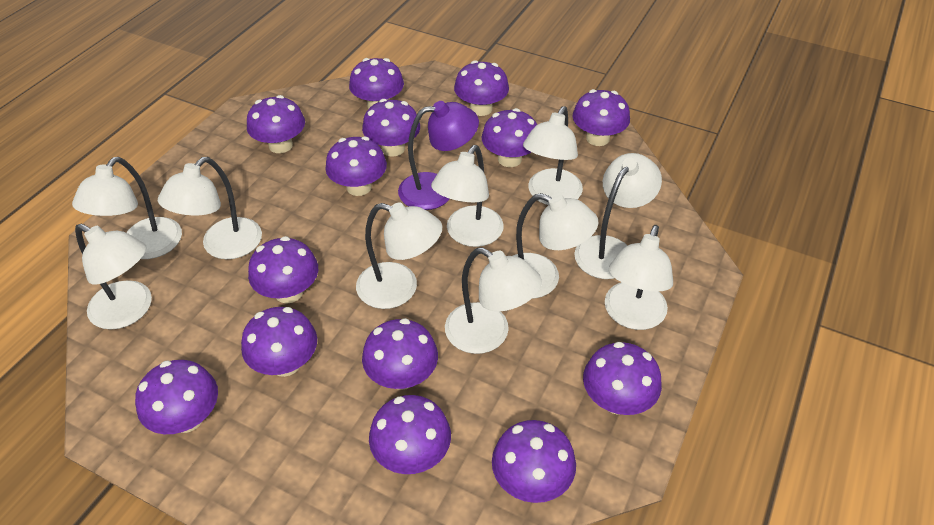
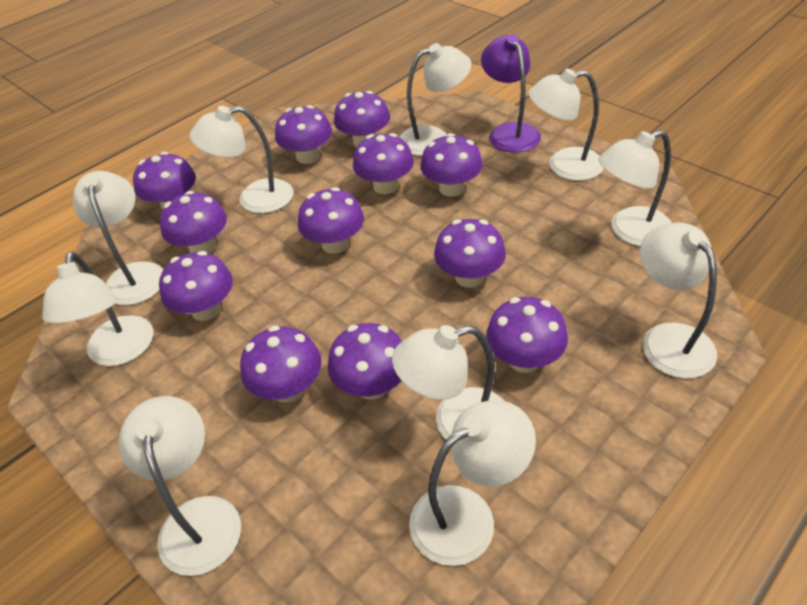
purple mushroom: 14 -> 12

